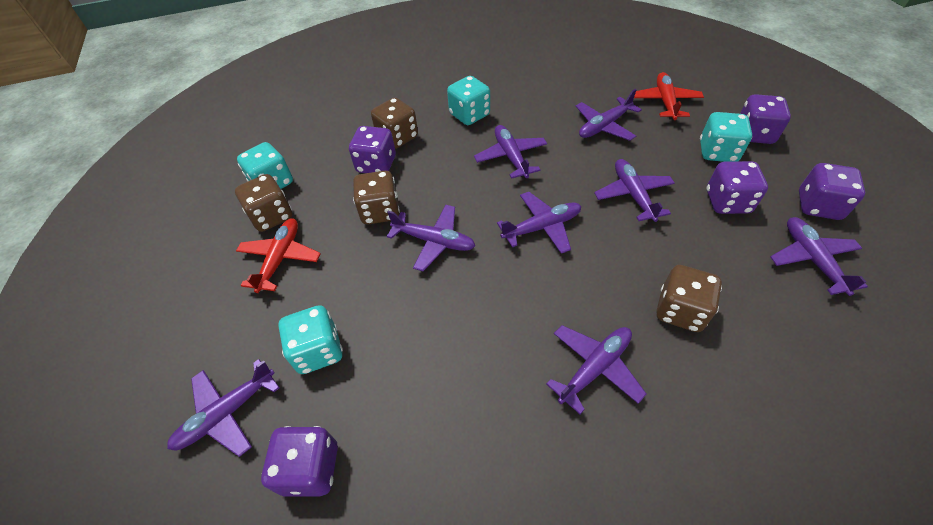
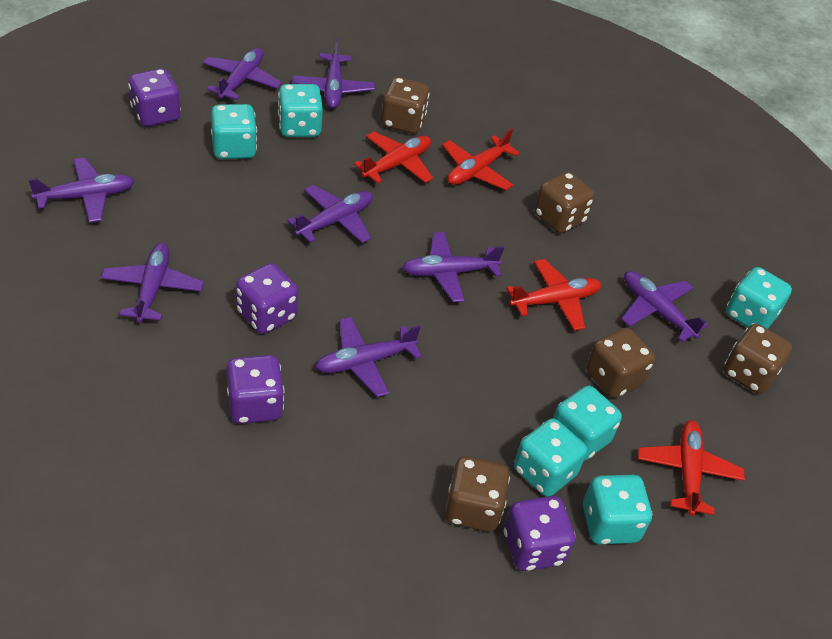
brown dice: 4 -> 5
purple dice: 5 -> 4
red plane: 2 -> 4
turquoise dice: 4 -> 6

